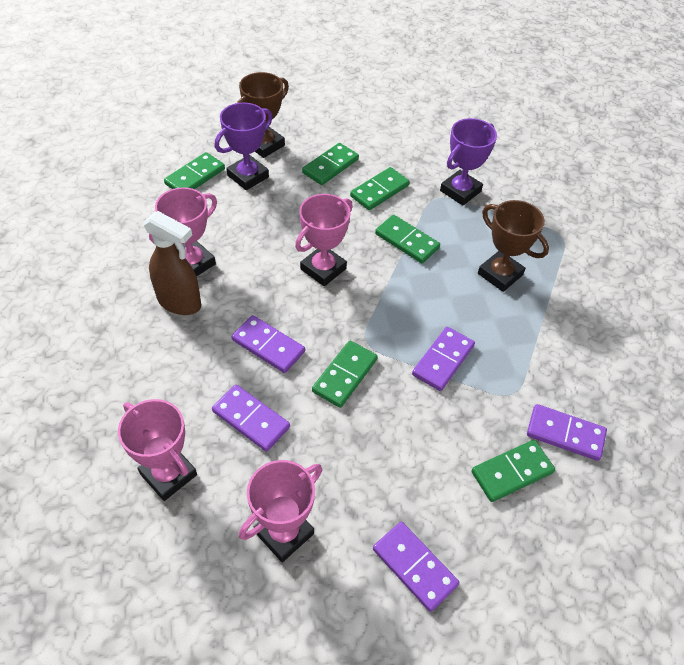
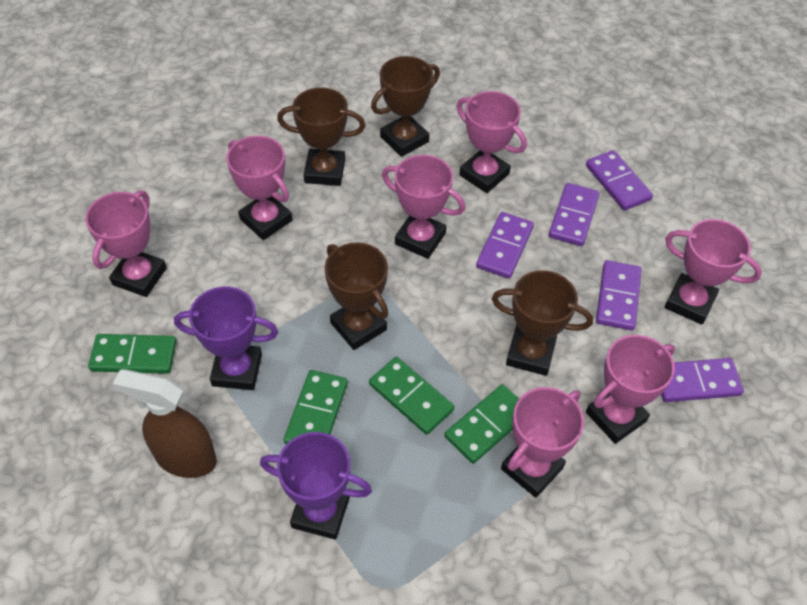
brown trophy: 2 -> 4
green domino: 6 -> 4
pink trophy: 4 -> 7

